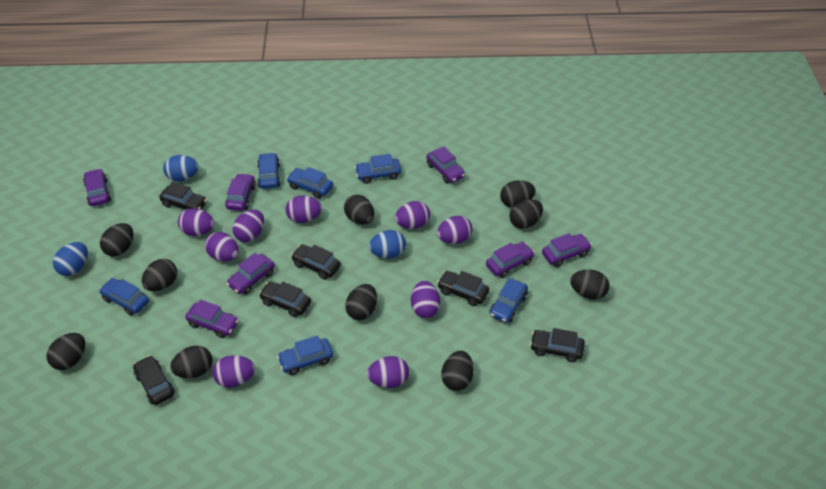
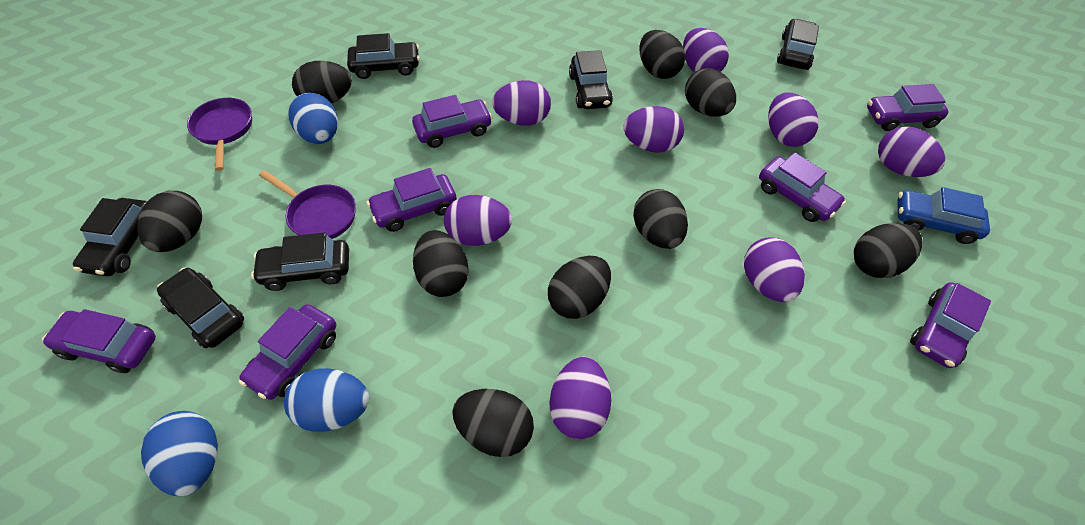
black egg: 10 -> 9
blue car: 6 -> 1
purple egg: 9 -> 8
purple pan: 0 -> 2

